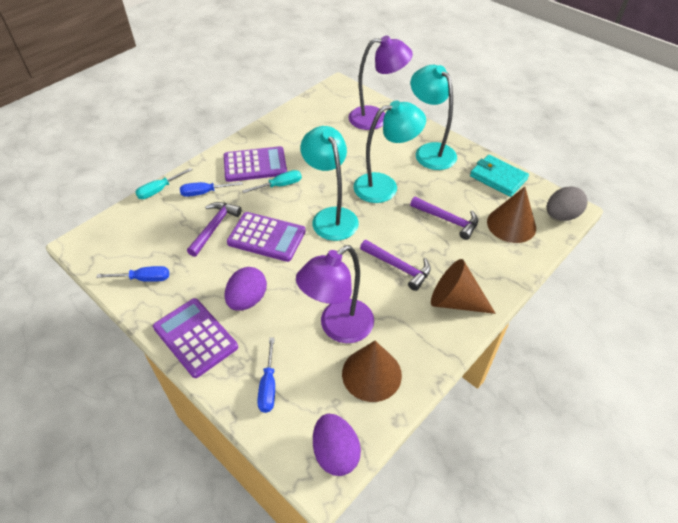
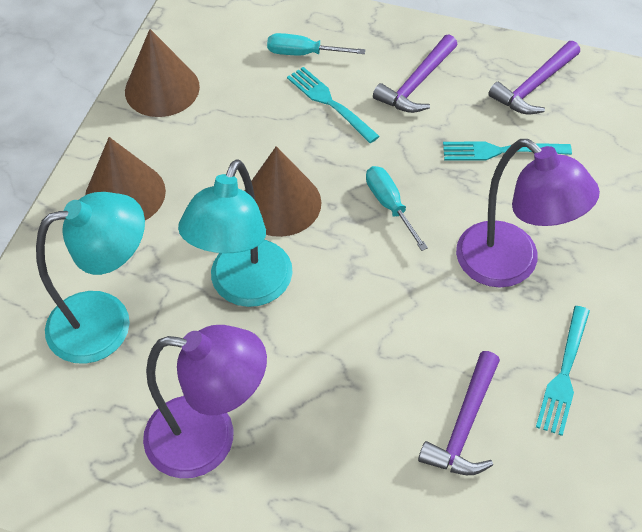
blue screwdriver: 3 -> 0
grey egg: 1 -> 0
purple calculator: 3 -> 0
purple egg: 2 -> 0
turquoise fork: 0 -> 3
turquoise lamp: 3 -> 2
turquoise wallet: 1 -> 0

